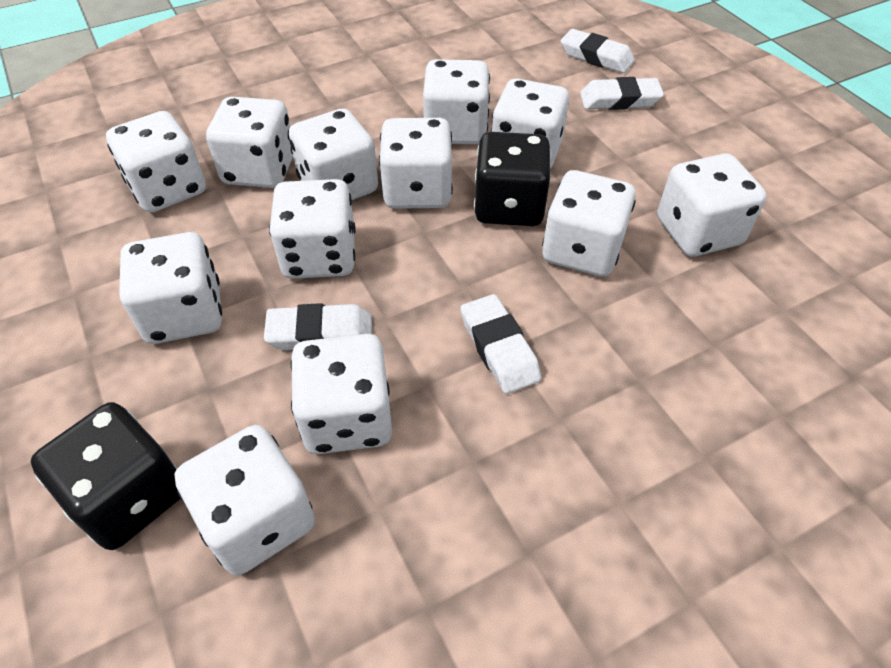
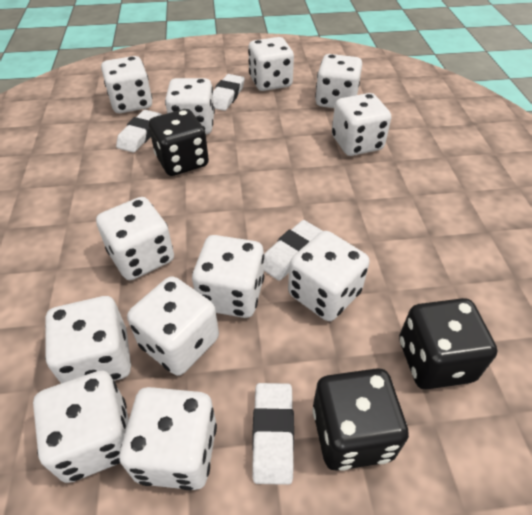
black dice: 2 -> 3

